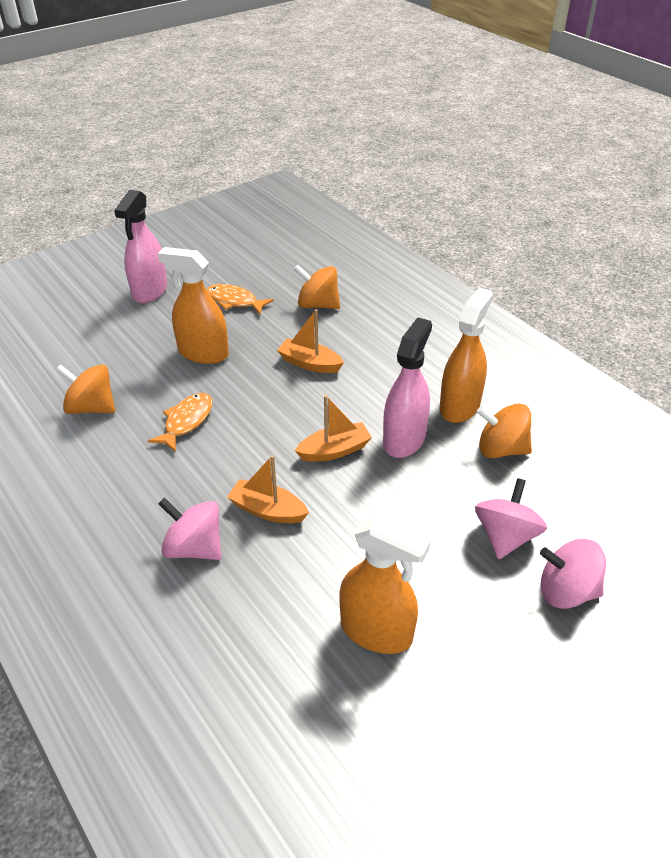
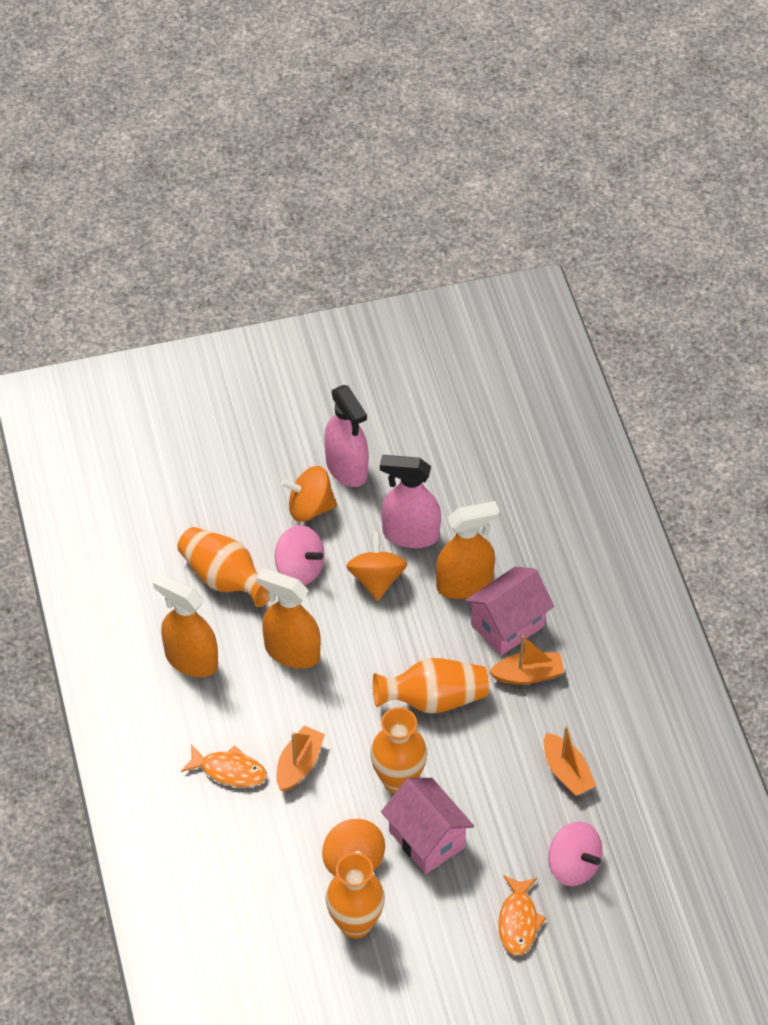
orange vase: 0 -> 4
pink house: 0 -> 2
pink spinning top: 3 -> 2

